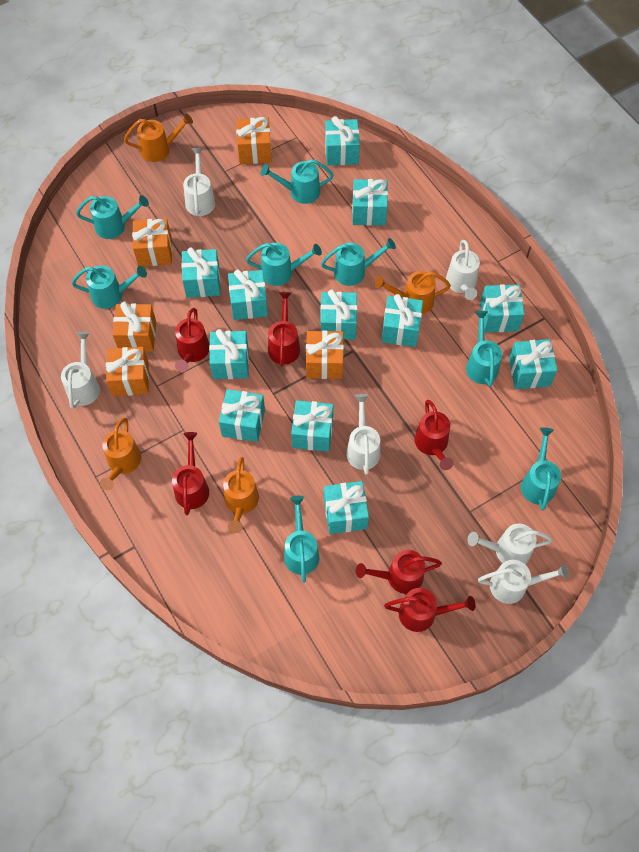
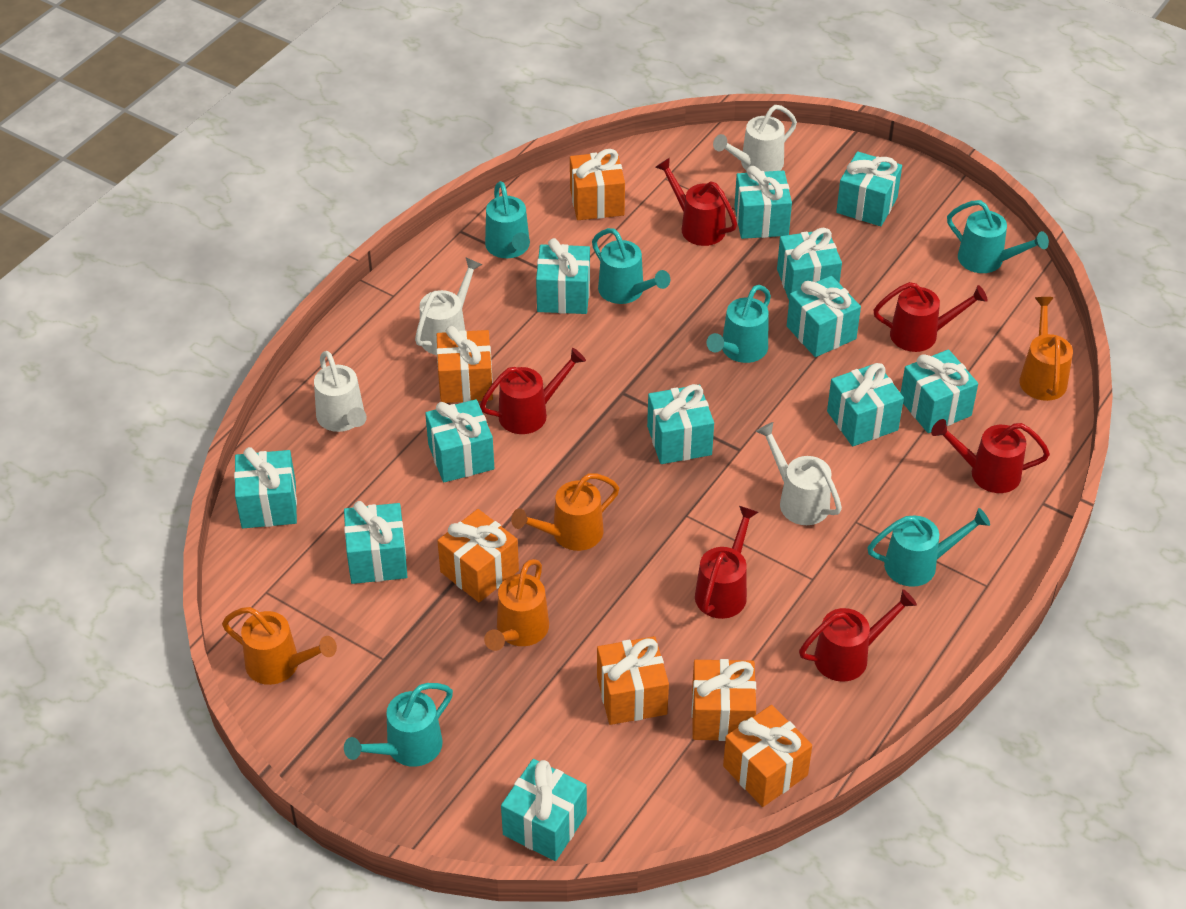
orange gift: 5 -> 6
turquoise watering can: 8 -> 6
white watering can: 6 -> 4

